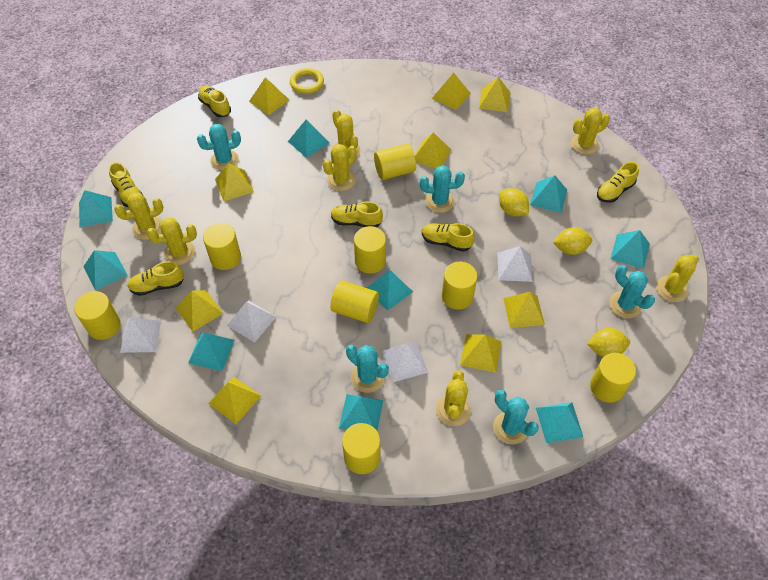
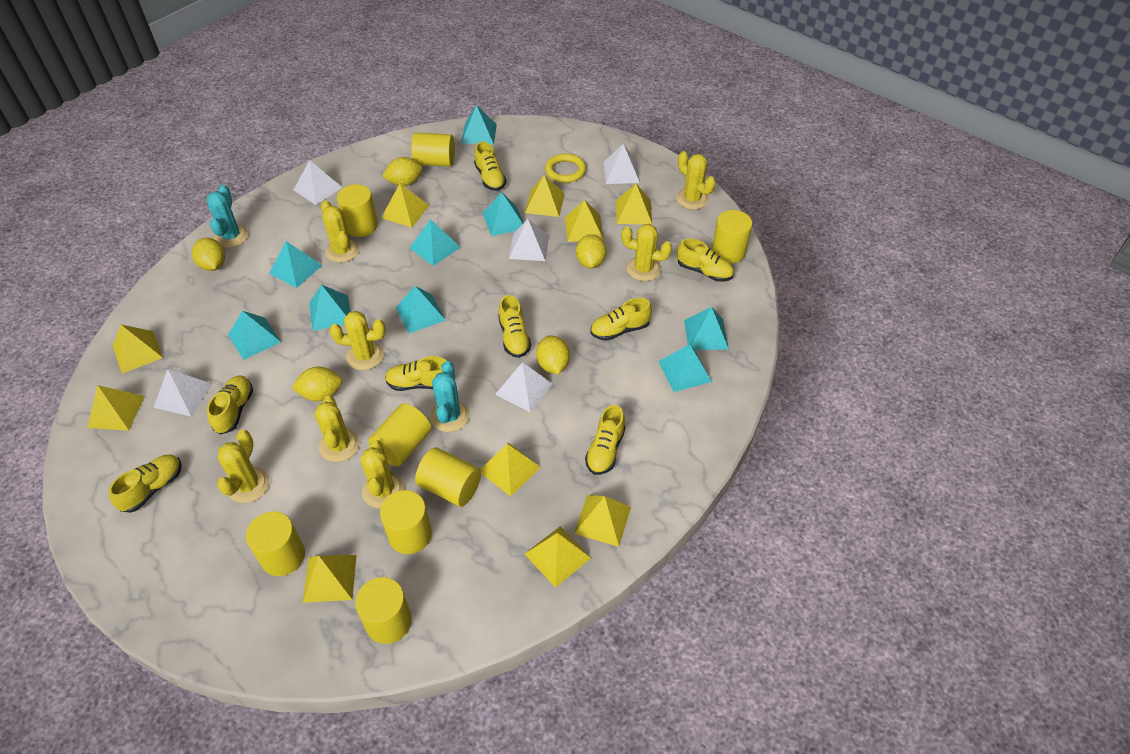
turquoise cactus: 5 -> 2
white pyramid: 4 -> 5
yellow lemon: 3 -> 5
yellow pyramid: 9 -> 10
yellow shoe: 6 -> 8

